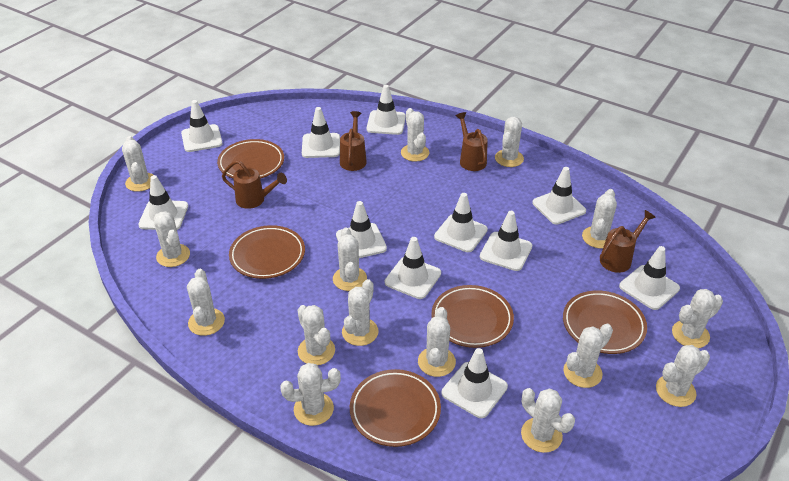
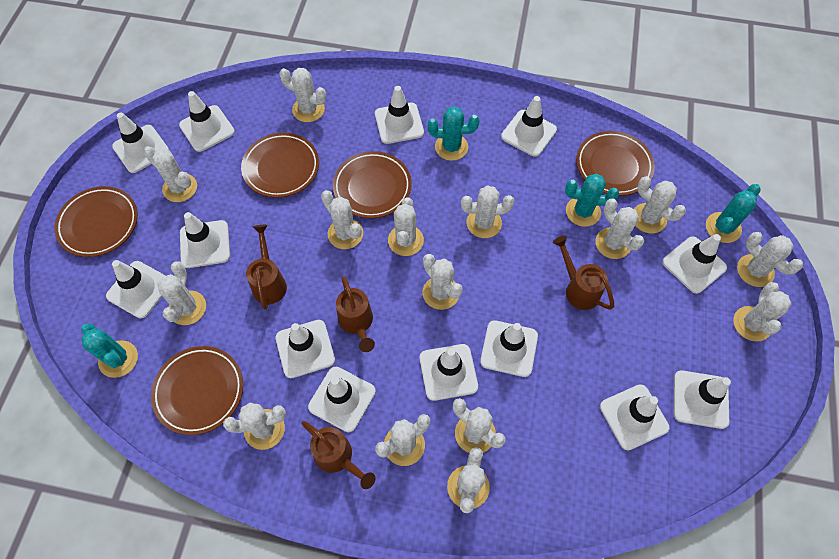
turquoise cactus: 0 -> 4
white traffic cone: 11 -> 13

